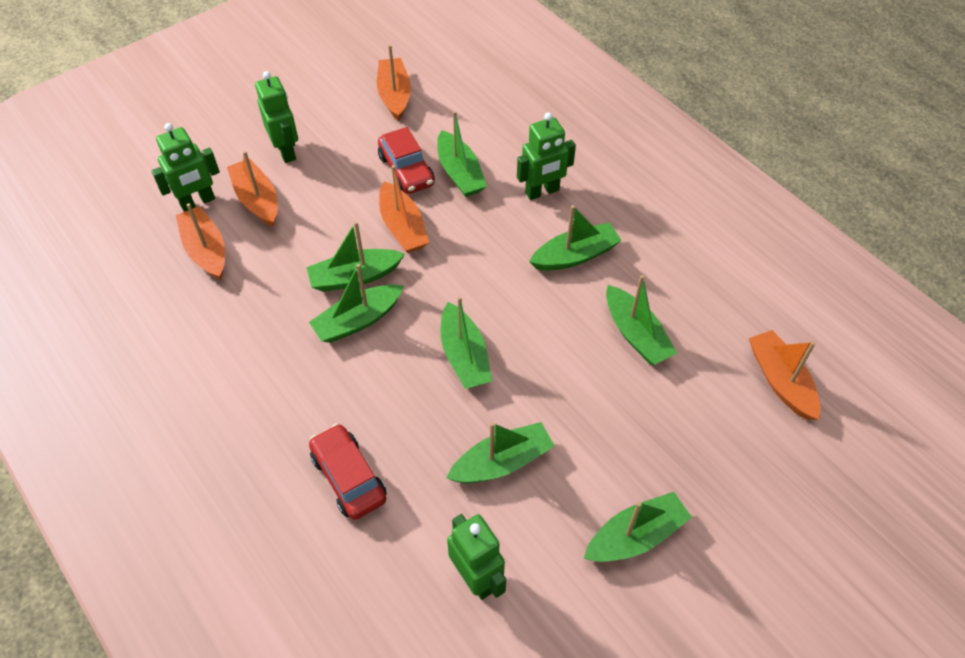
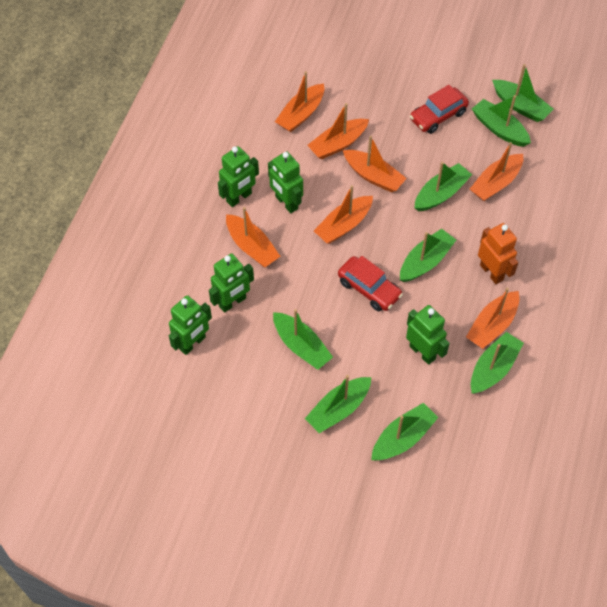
green robot: 4 -> 5
orange boat: 5 -> 7
orange robot: 0 -> 1

